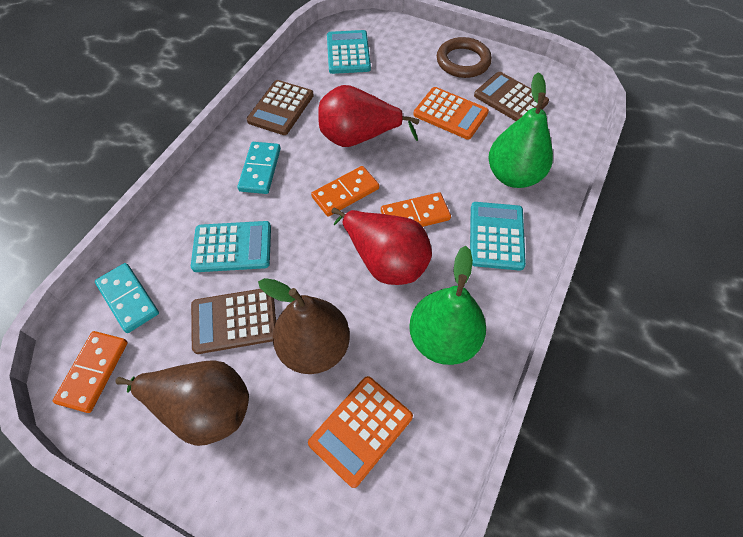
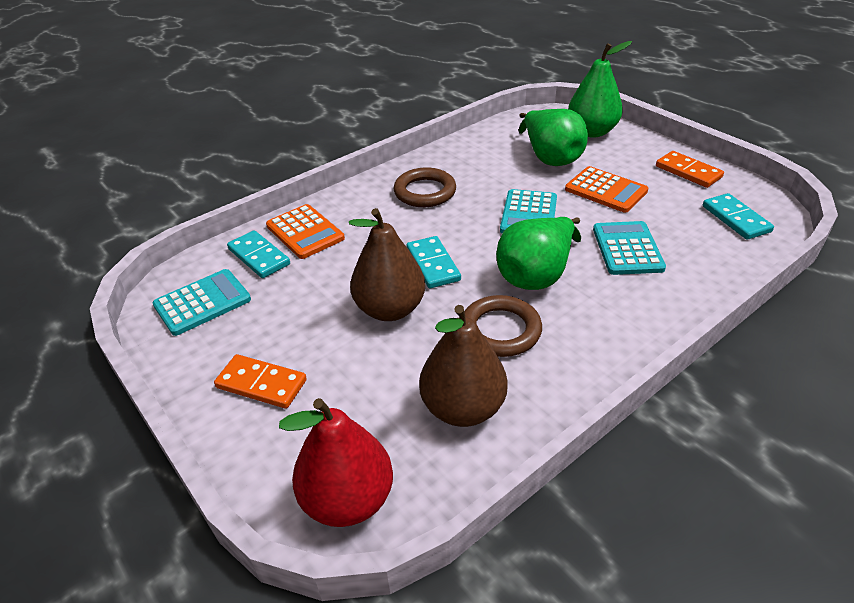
brown calculator: 3 -> 0
brown ring: 1 -> 2
green pear: 2 -> 3
orange domino: 3 -> 2
red pear: 2 -> 1
turquoise domino: 2 -> 3

